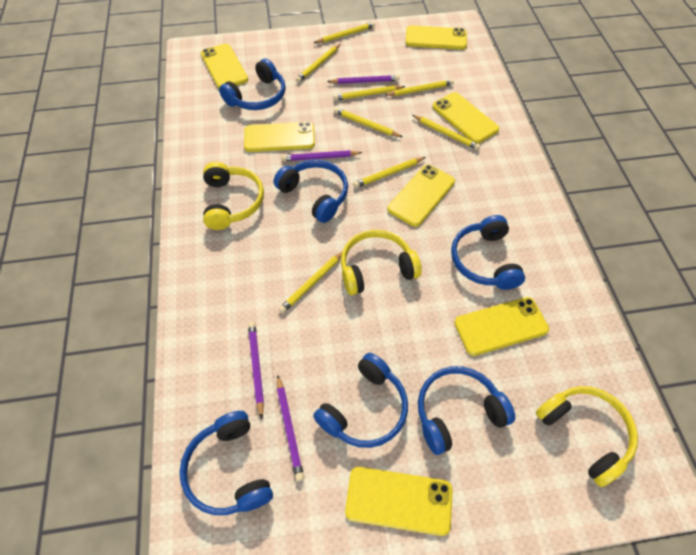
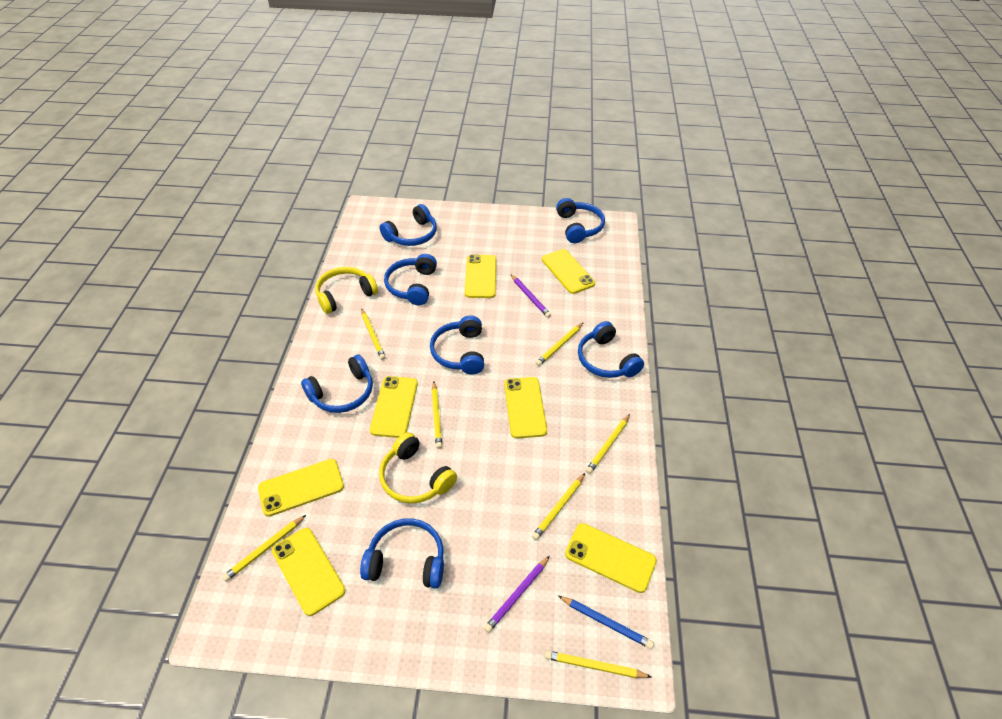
blue headphones: 6 -> 7
blue pencil: 0 -> 1
purple pencil: 4 -> 2
yellow headphones: 3 -> 2
yellow pencil: 8 -> 7

